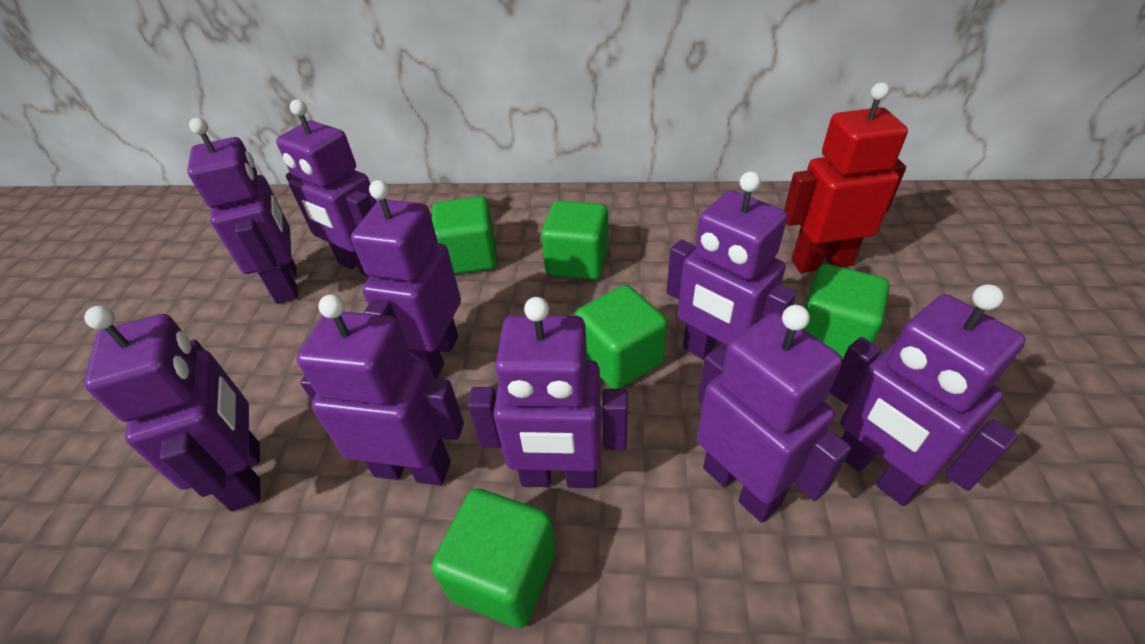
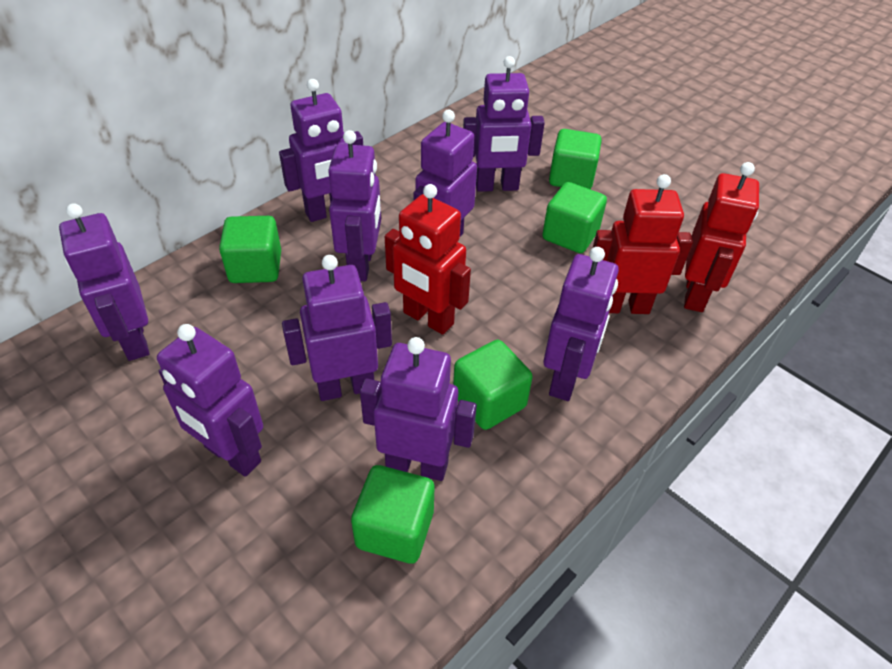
red robot: 1 -> 3

